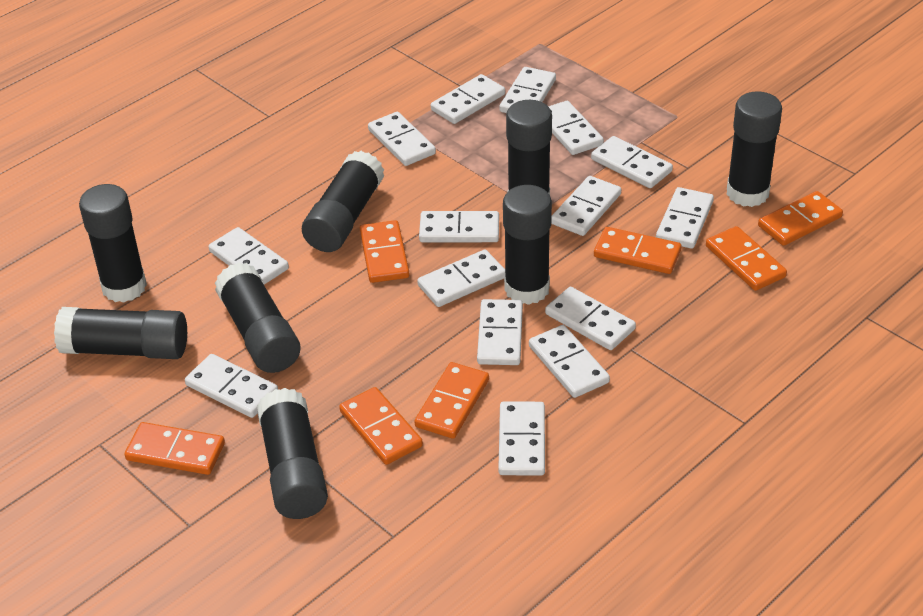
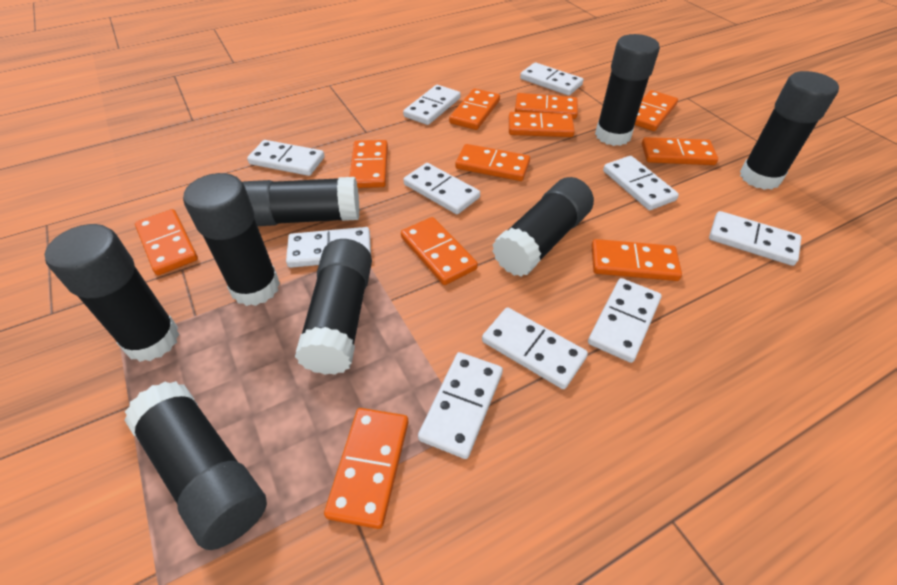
orange domino: 7 -> 11
white domino: 15 -> 10

